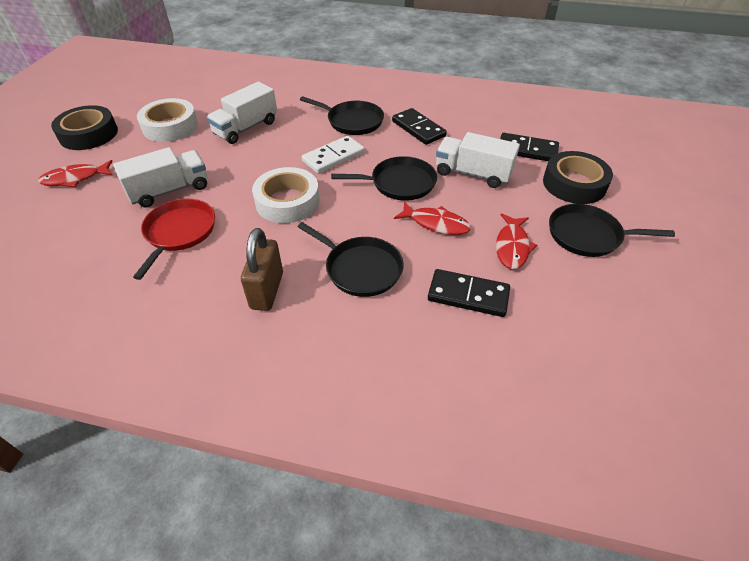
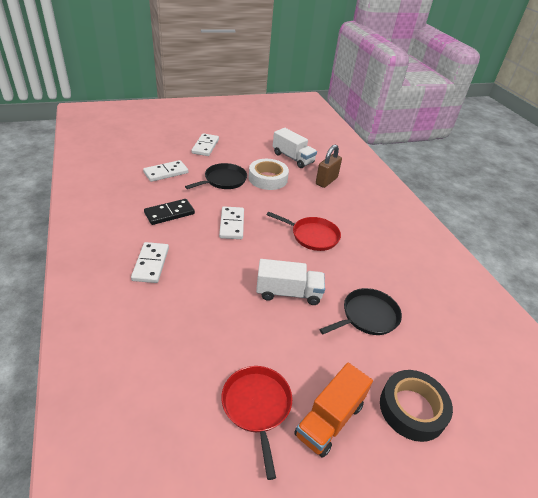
black domino: 3 -> 1
black pan: 4 -> 2
black tape: 2 -> 1
orange truck: 0 -> 1
red fish: 3 -> 0
red pan: 1 -> 2
white domino: 1 -> 4
white tape: 2 -> 1
white truck: 3 -> 2

